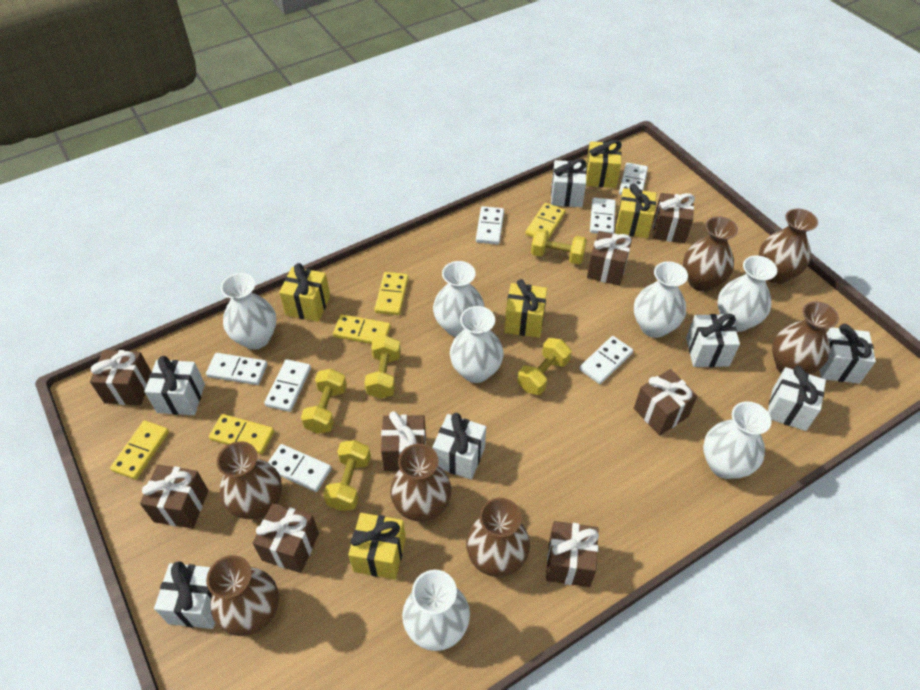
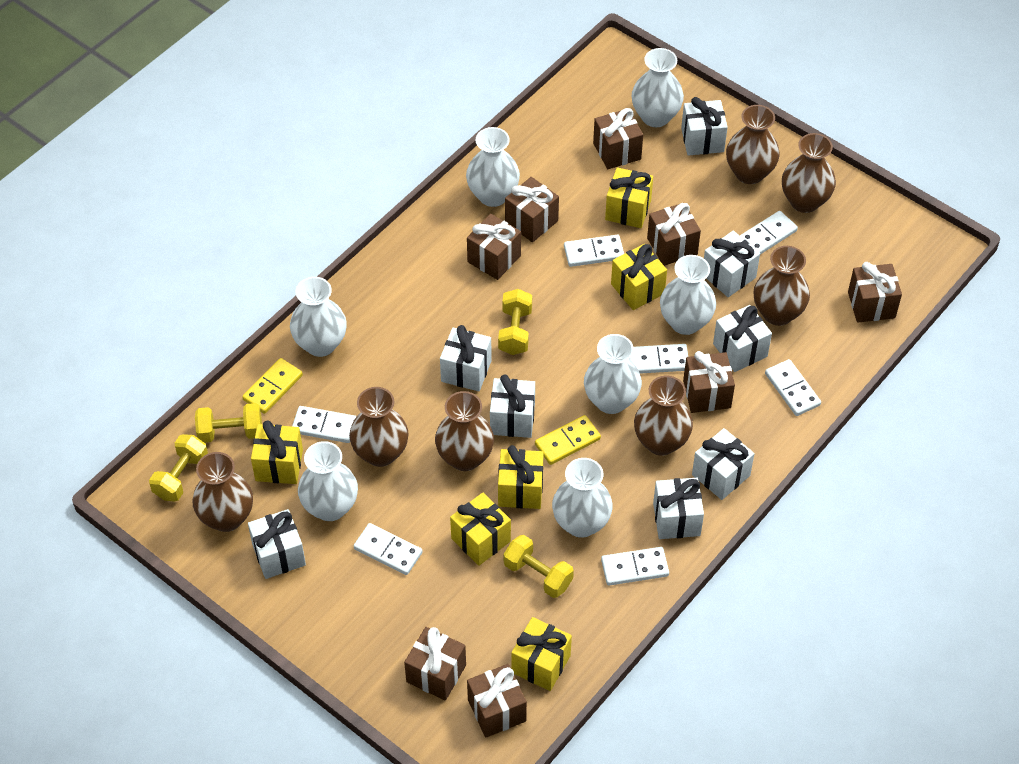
white gift: 7 -> 8
yellow domino: 5 -> 2
yellow dumbbell: 5 -> 4
yellow gift: 5 -> 6

